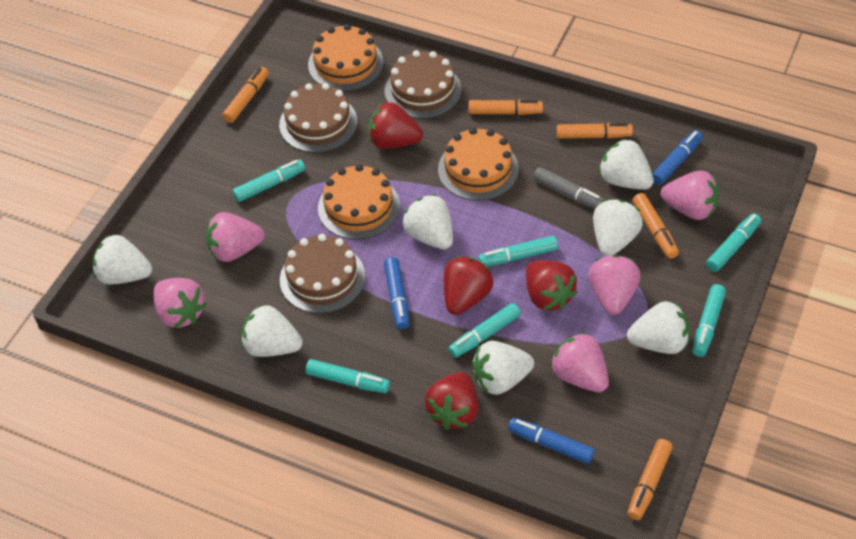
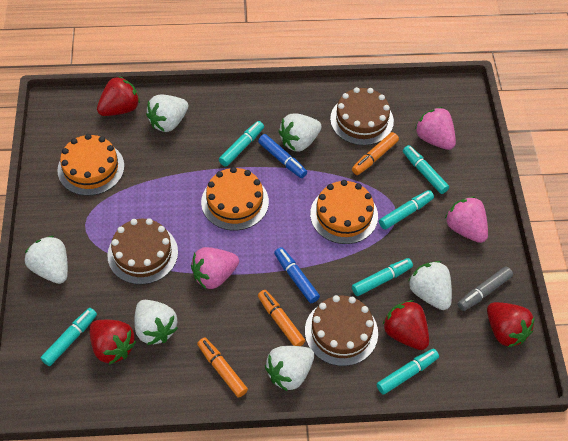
blue marker: 3 -> 2
orange marker: 5 -> 3
pink strawberry: 5 -> 3
white strawberry: 7 -> 6

